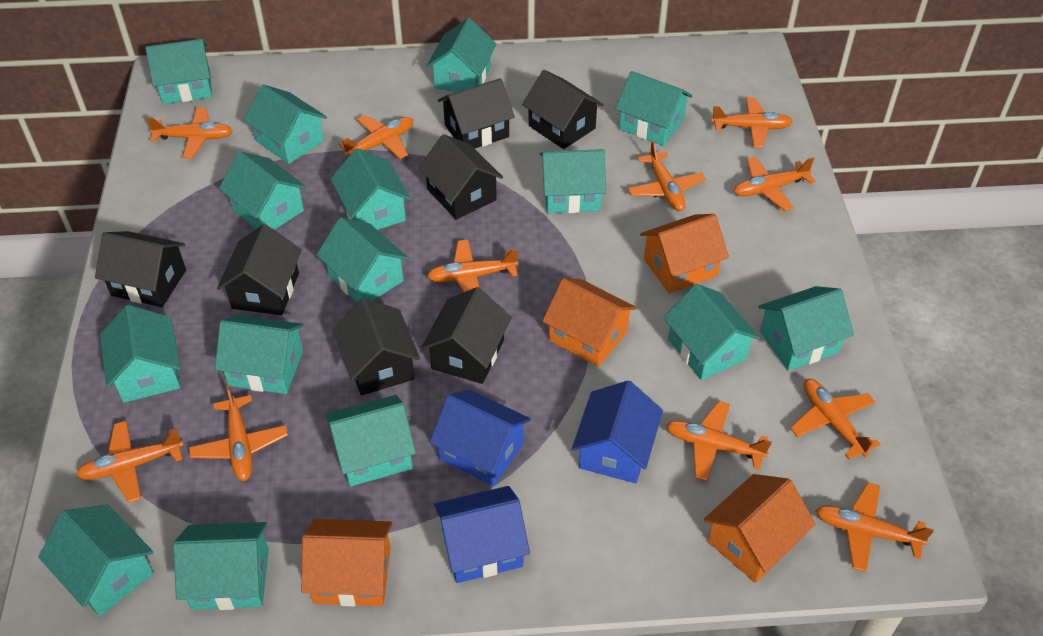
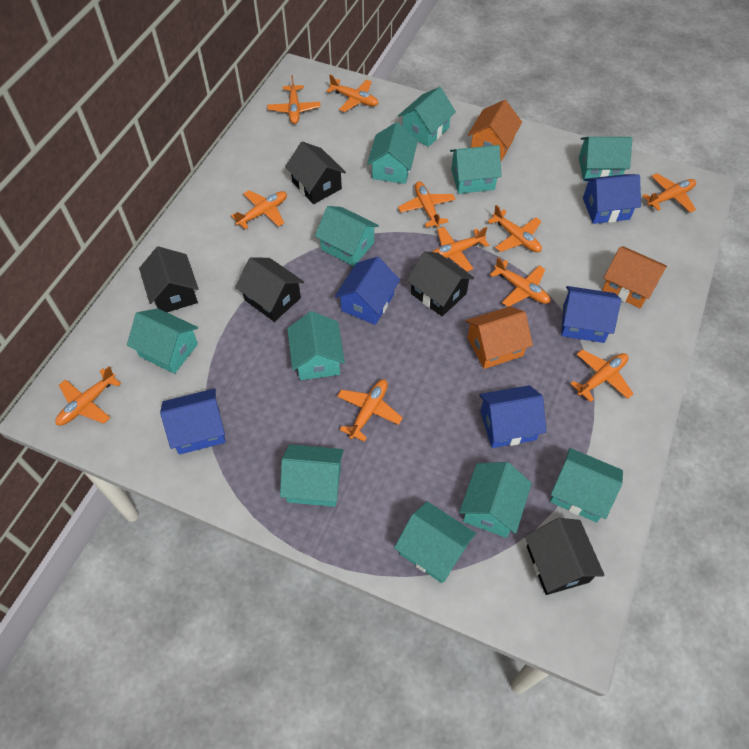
black house: 7 -> 5
blue house: 3 -> 5
orange house: 4 -> 3
turquoise house: 15 -> 11

